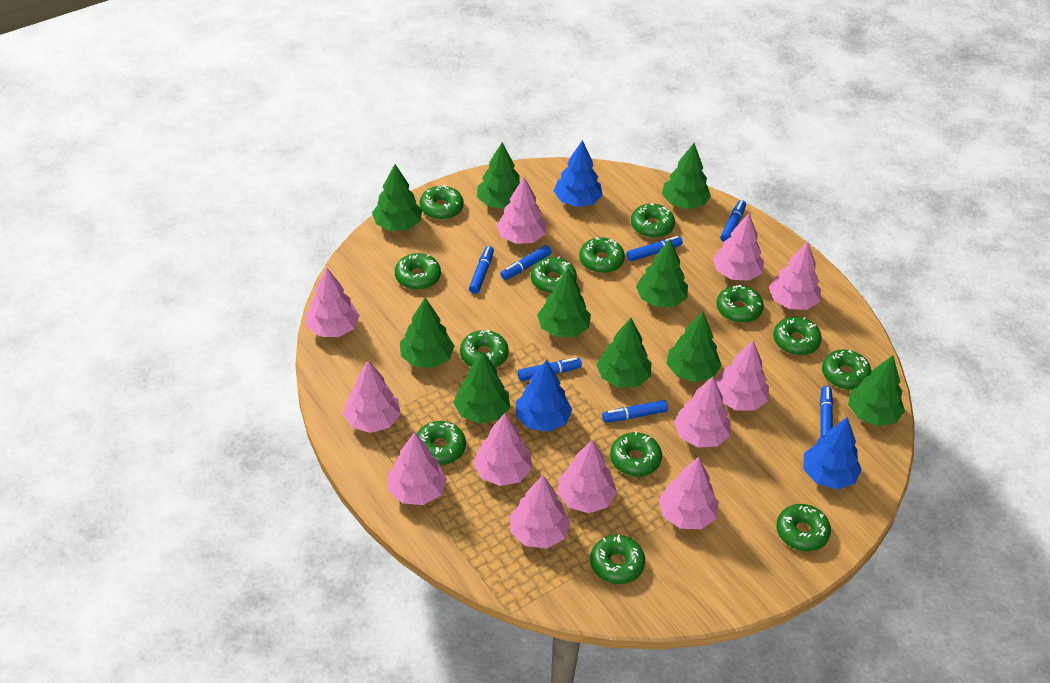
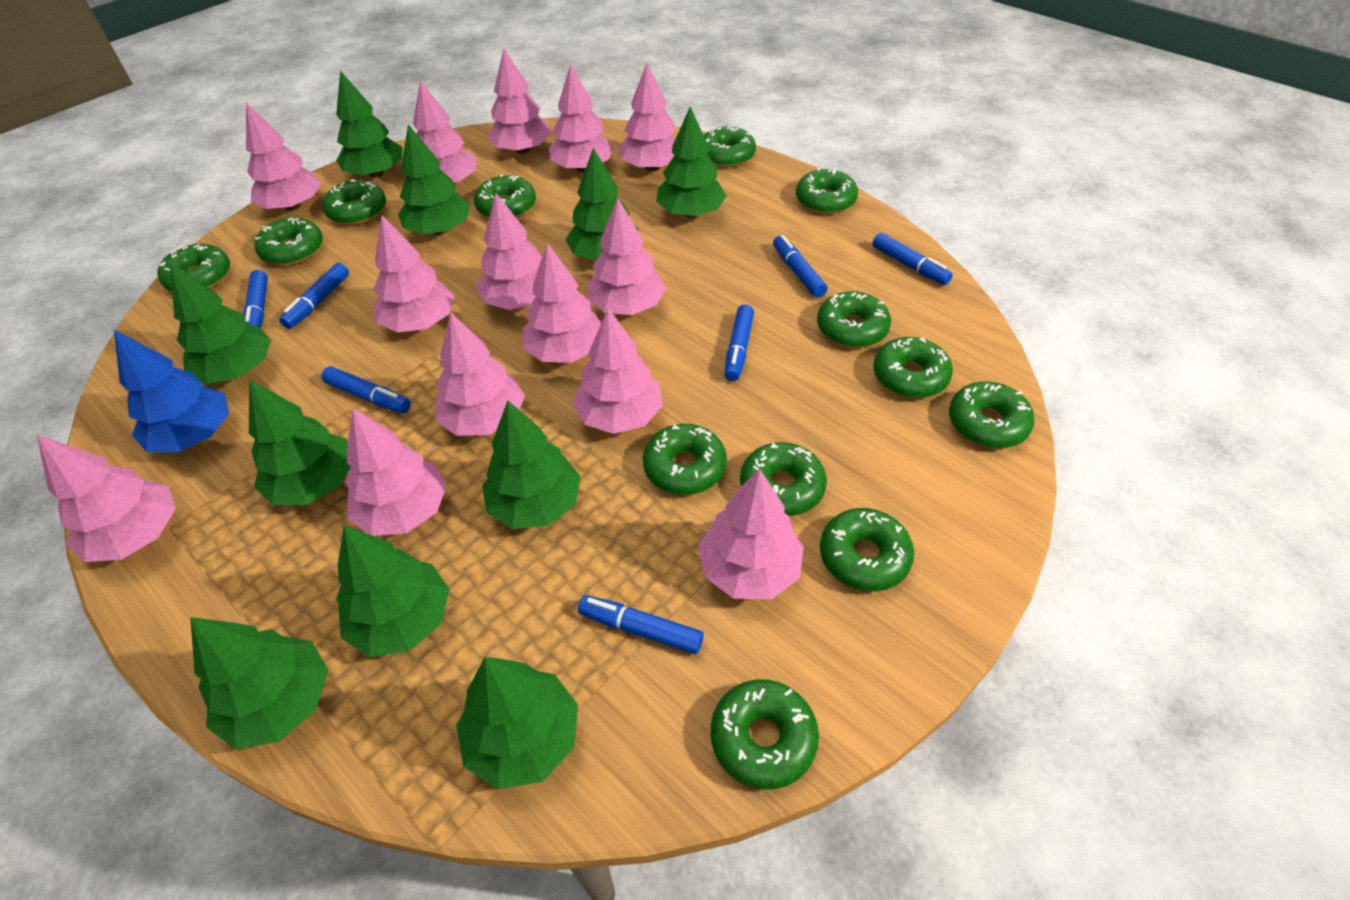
blue tree: 3 -> 1
pink tree: 12 -> 14

